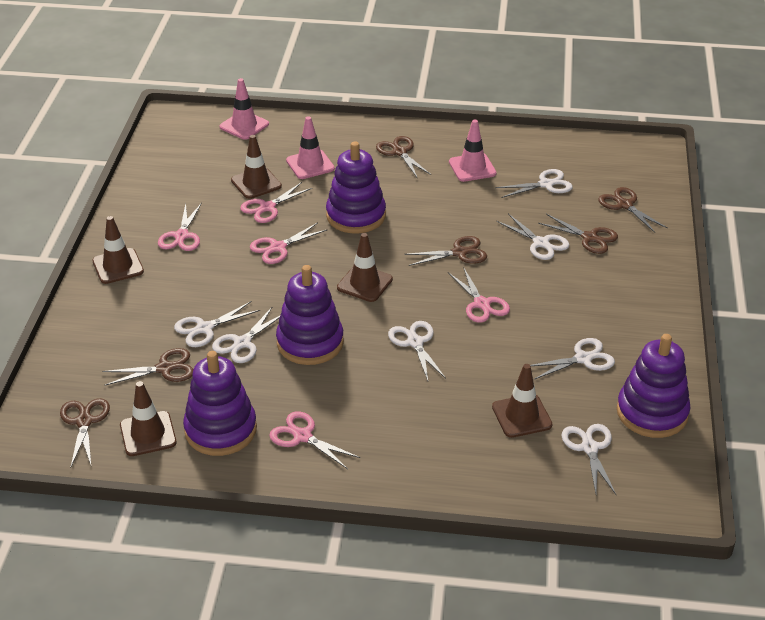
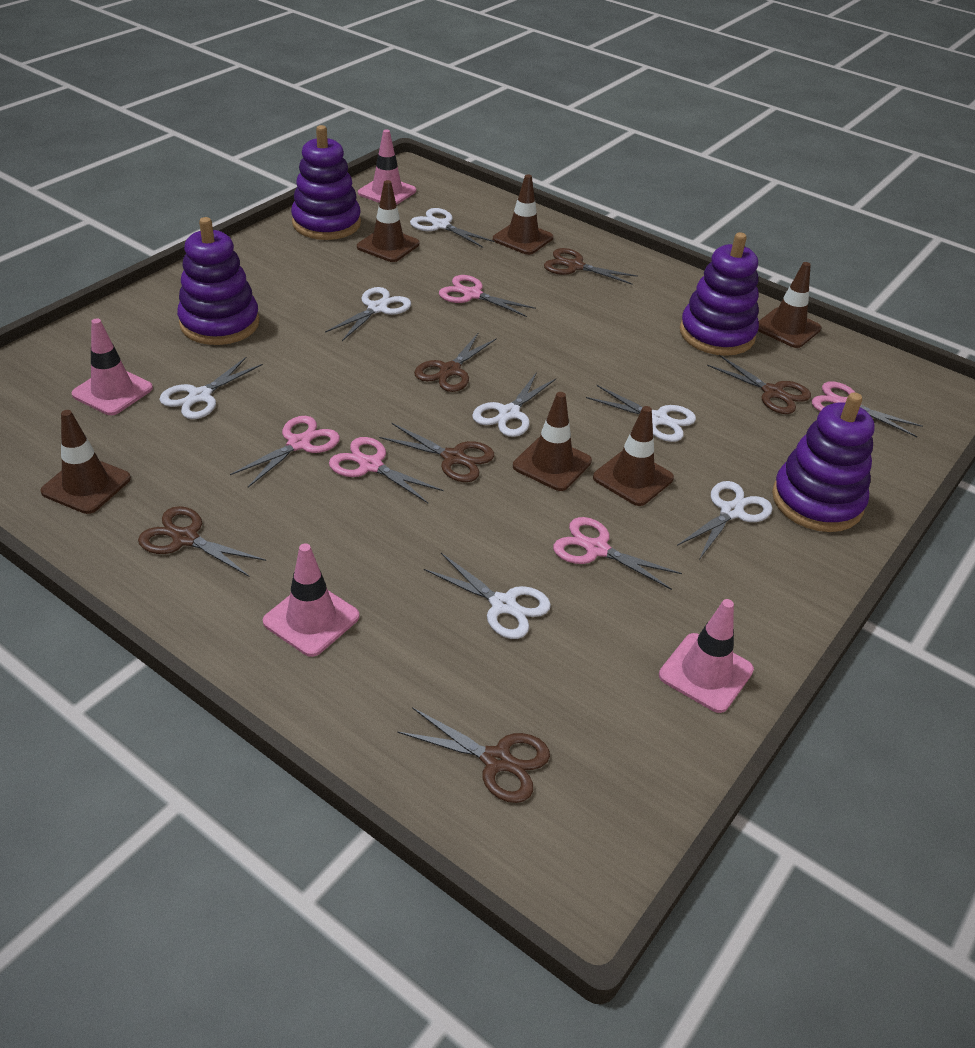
brown traffic cone: 5 -> 6
pink traffic cone: 3 -> 4

